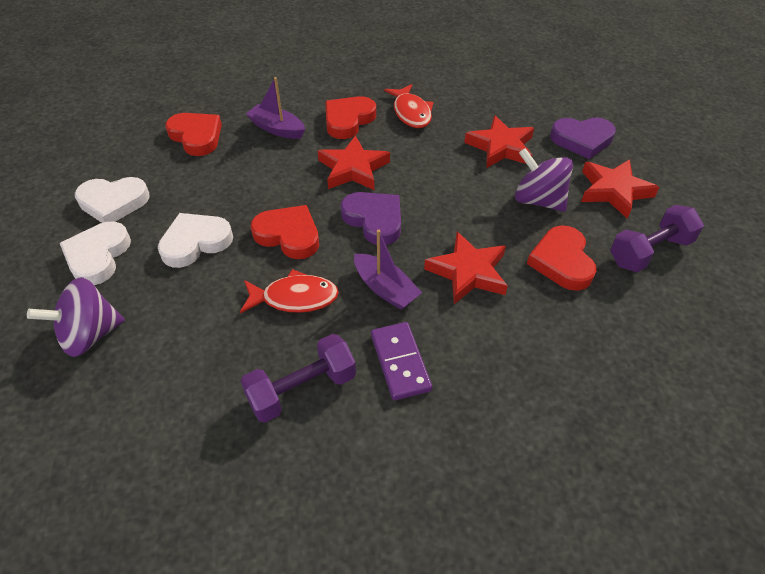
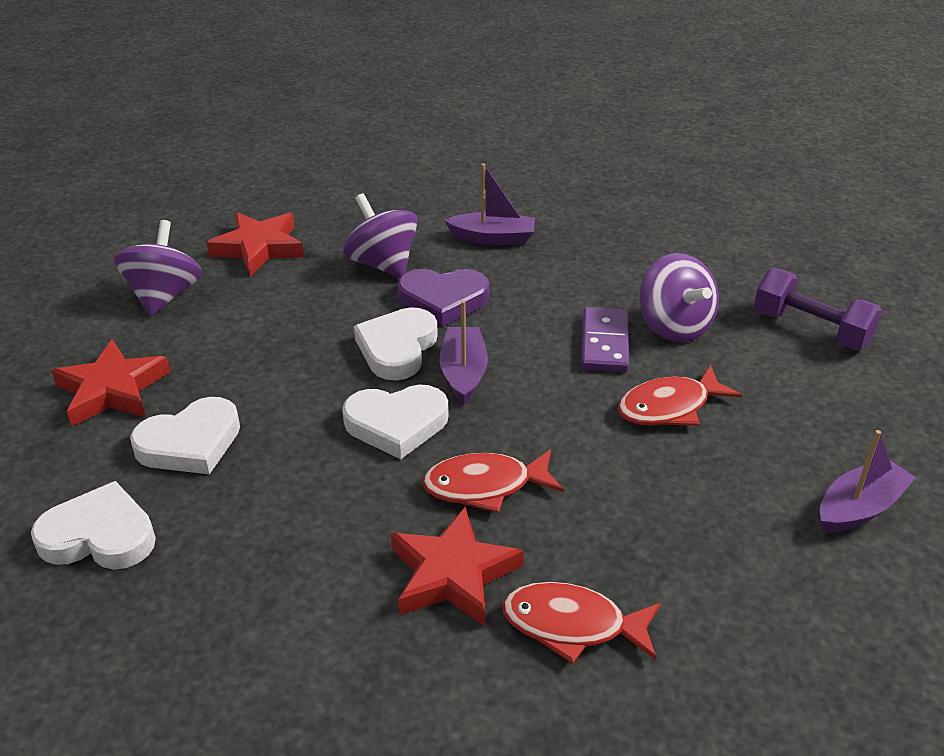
purple boat: 2 -> 3
purple dumbbell: 2 -> 1
purple heart: 2 -> 1
purple spinning top: 2 -> 3
red fish: 2 -> 3
red heart: 4 -> 0
red star: 4 -> 3
white heart: 3 -> 4

